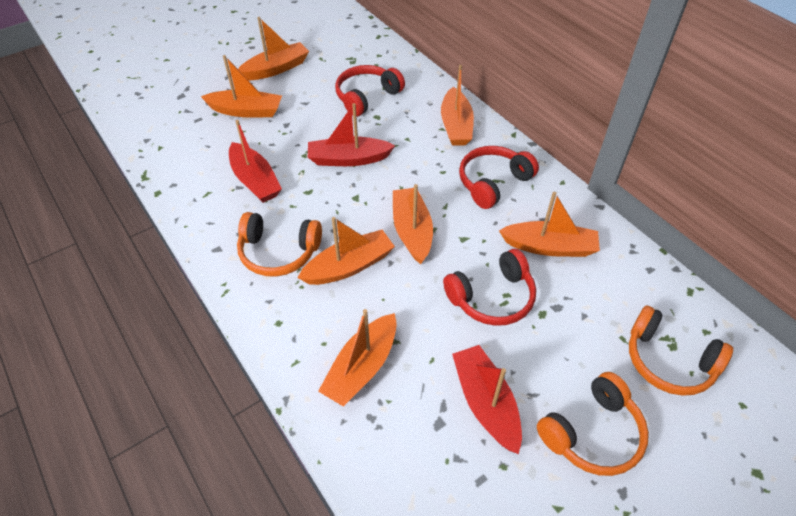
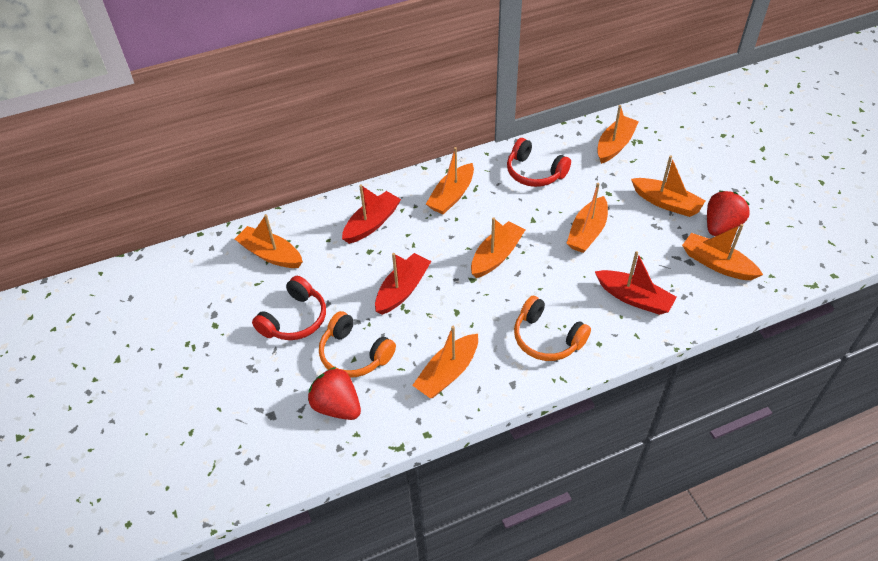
orange boat: 7 -> 8
orange headphones: 3 -> 2
red headphones: 3 -> 2
red strawberry: 0 -> 2

